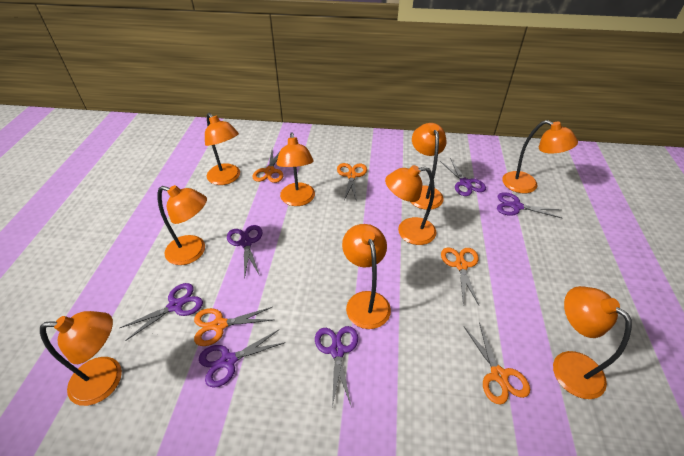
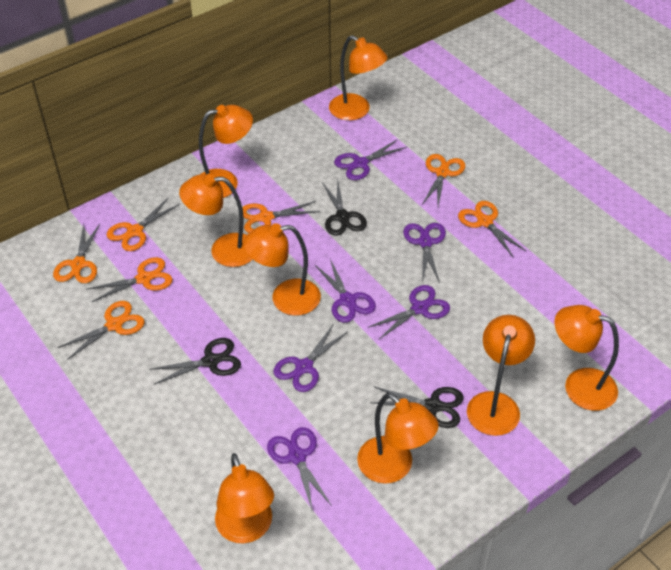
black scissors: 0 -> 3
orange lamp: 9 -> 8
orange scissors: 5 -> 7

